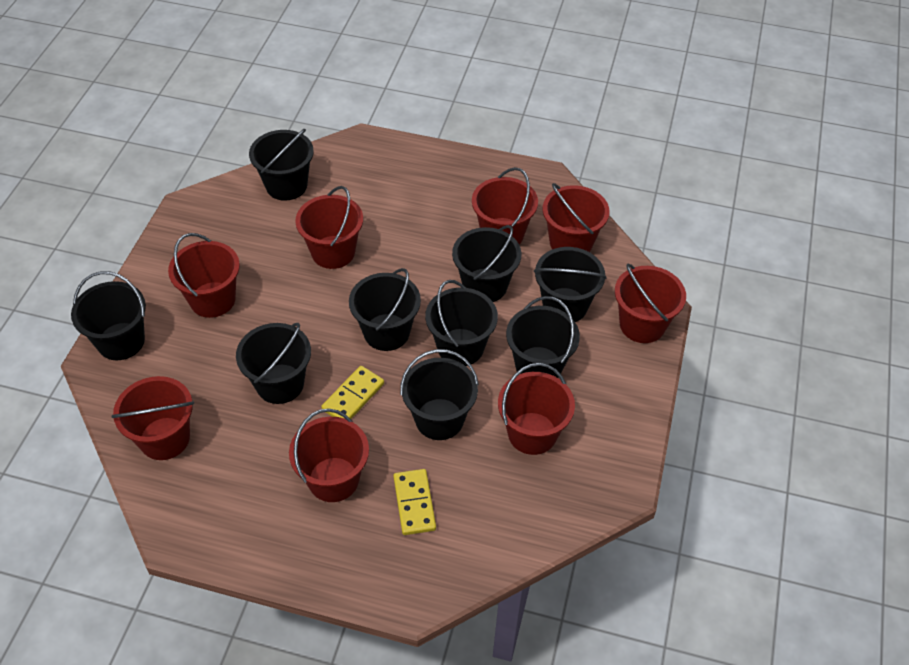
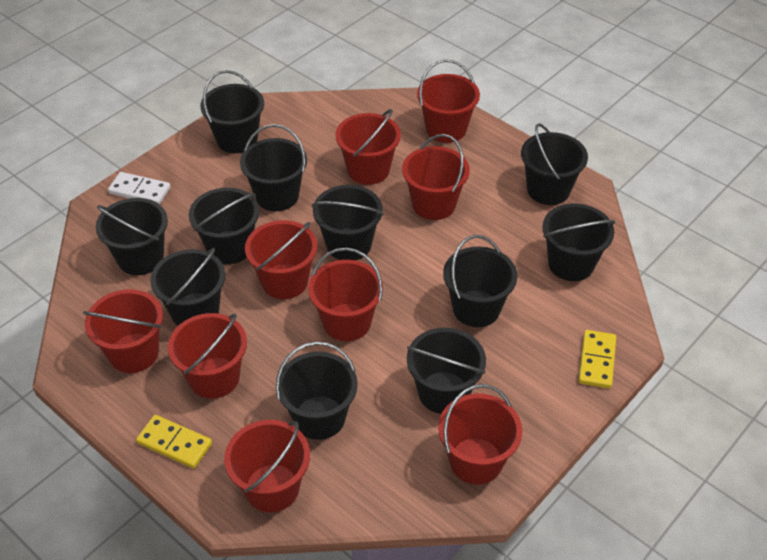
black bucket: 9 -> 11
red bucket: 8 -> 9
white domino: 0 -> 1

